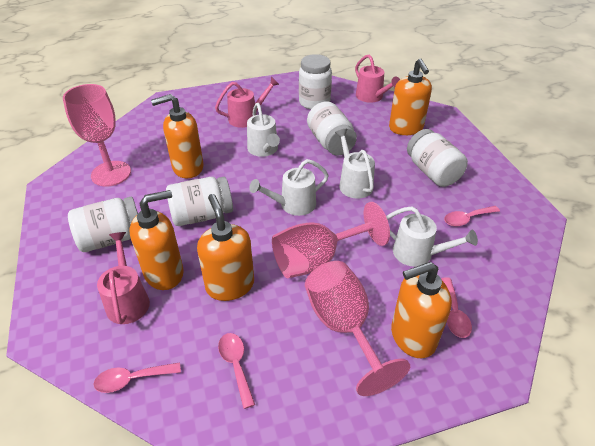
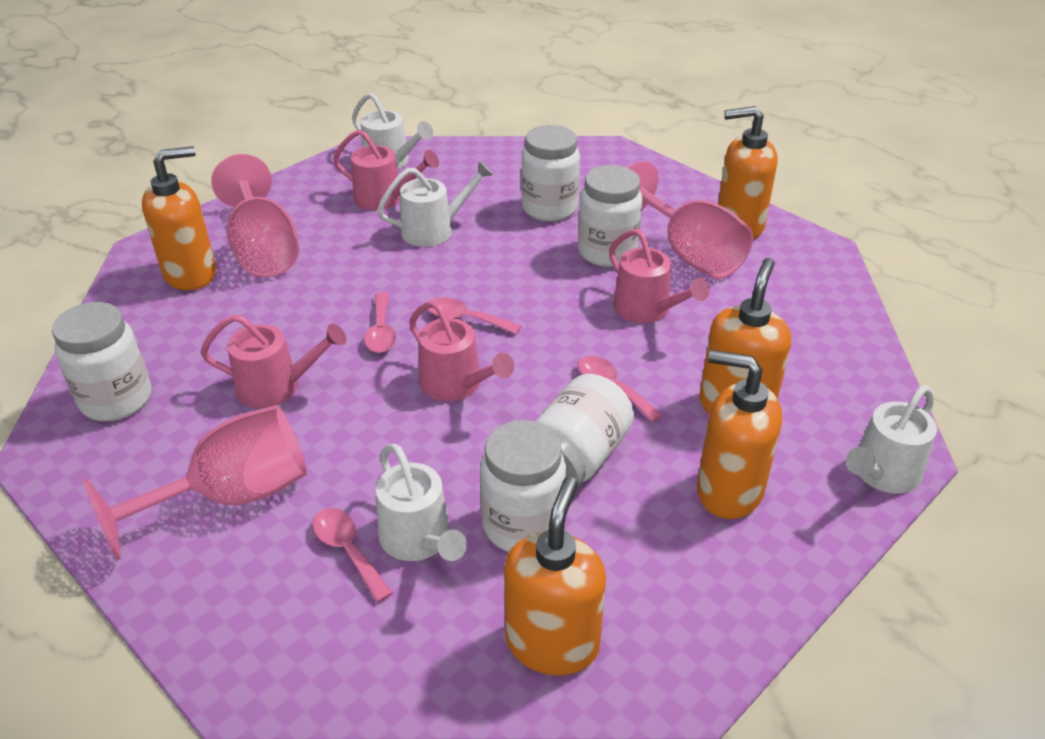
pink watering can: 3 -> 4

